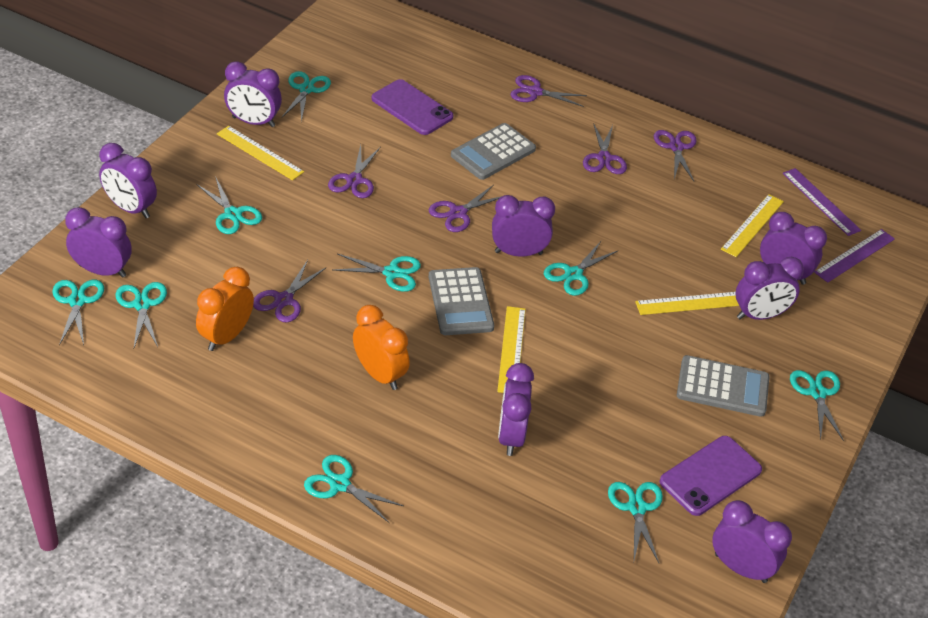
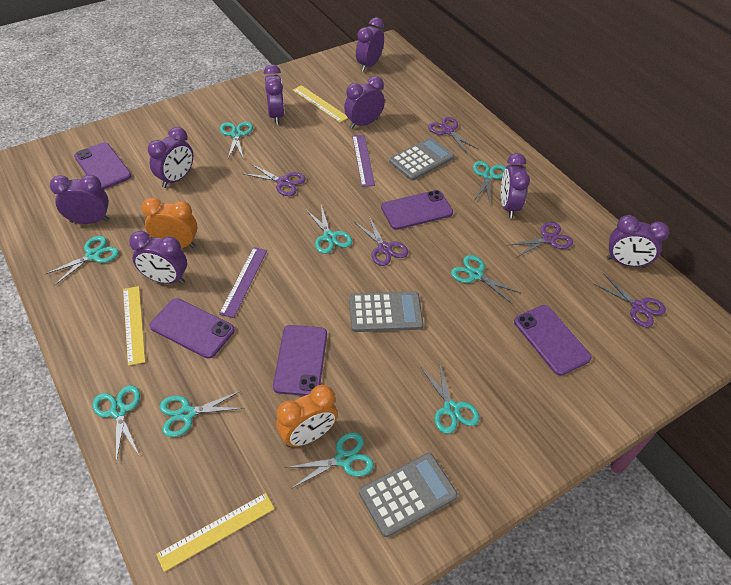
purple phone: 2 -> 5
purple scissors: 6 -> 5
yellow ruler: 4 -> 3

